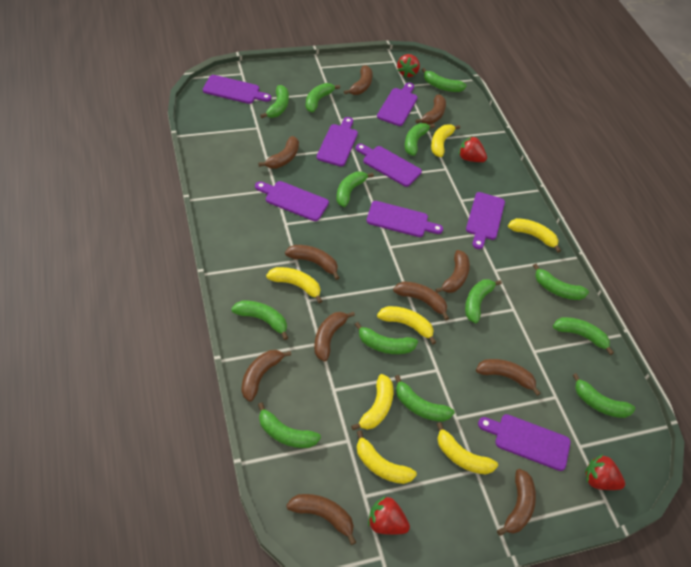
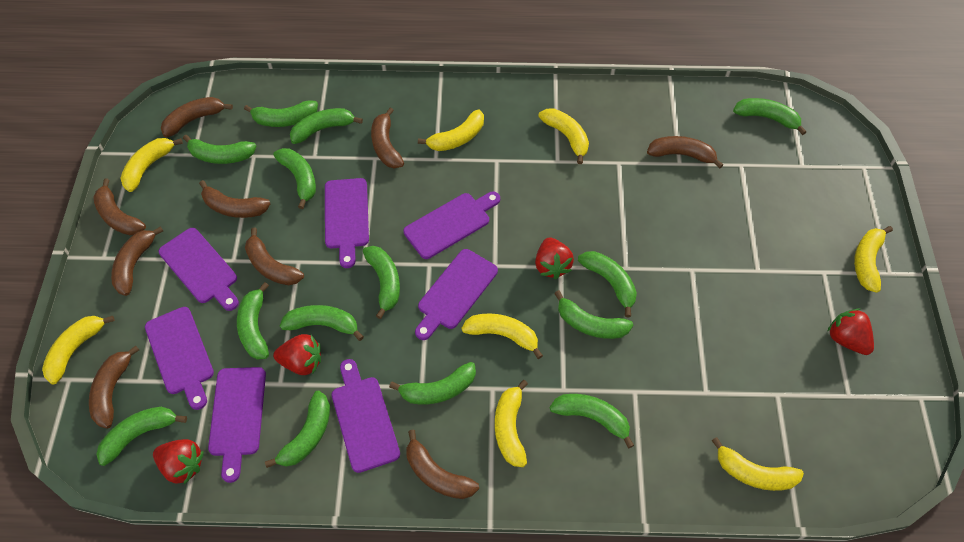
brown banana: 11 -> 9
green banana: 13 -> 14
purple cutting board: 8 -> 7
yellow banana: 7 -> 8

